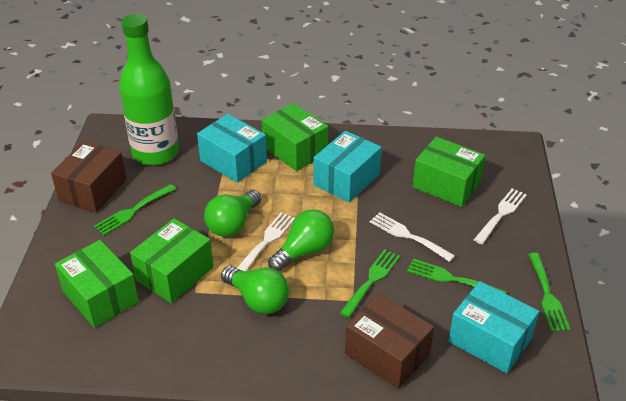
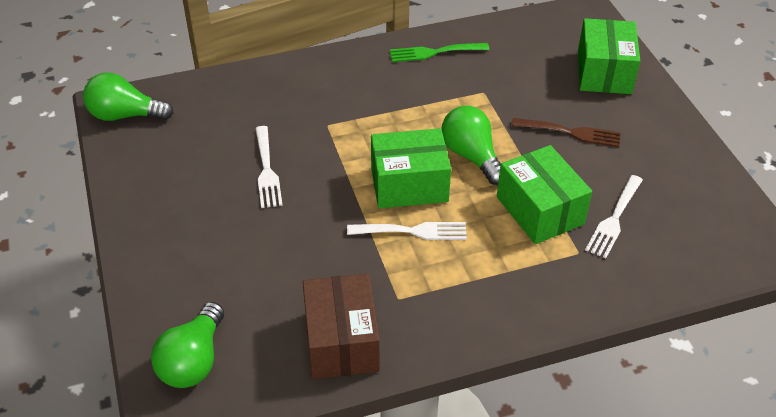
brown box: 2 -> 1
brown fork: 0 -> 1
green bottle: 1 -> 0
green box: 4 -> 3
green fork: 4 -> 1
turquoise box: 3 -> 0

